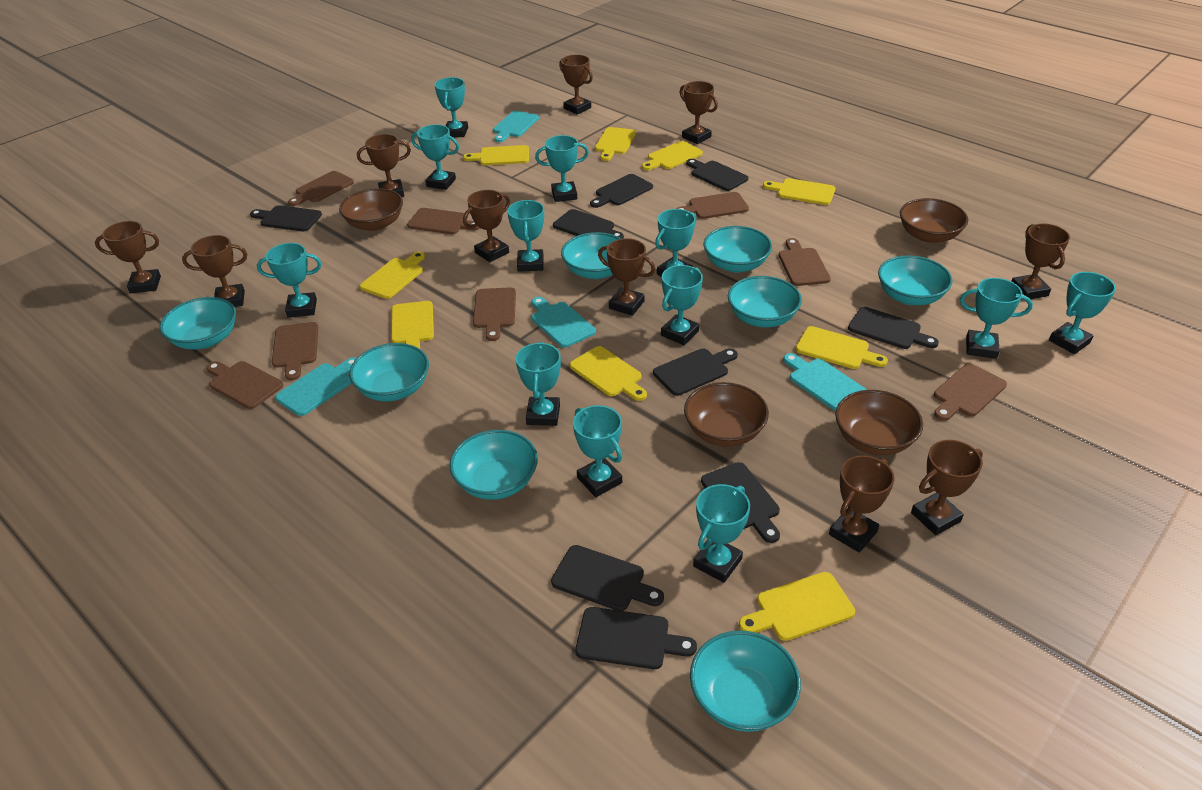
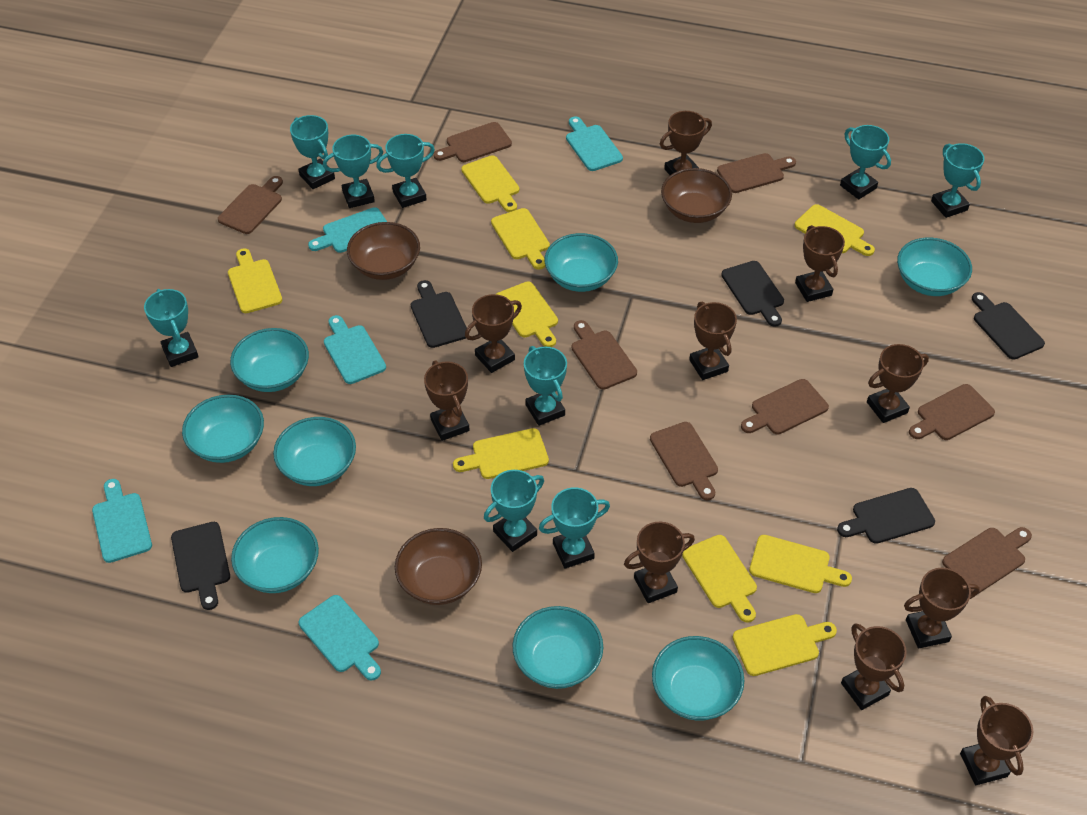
black cutting board: 9 -> 5
brown bowl: 4 -> 3
turquoise cutting board: 4 -> 5
turquoise trophy: 12 -> 9

